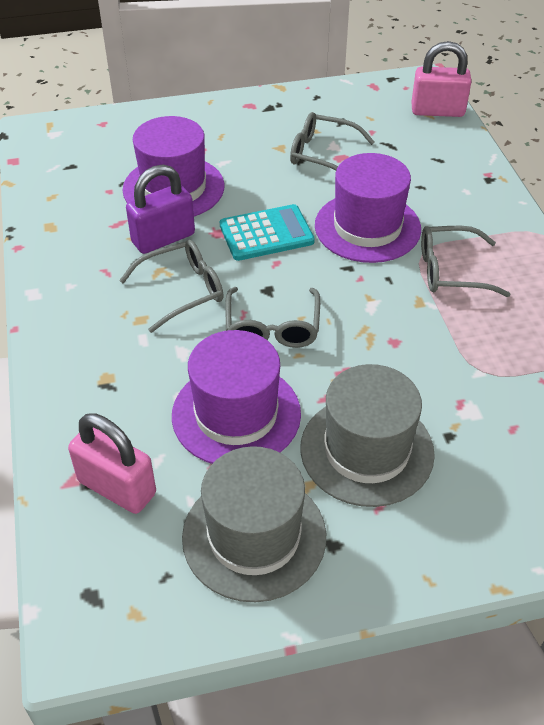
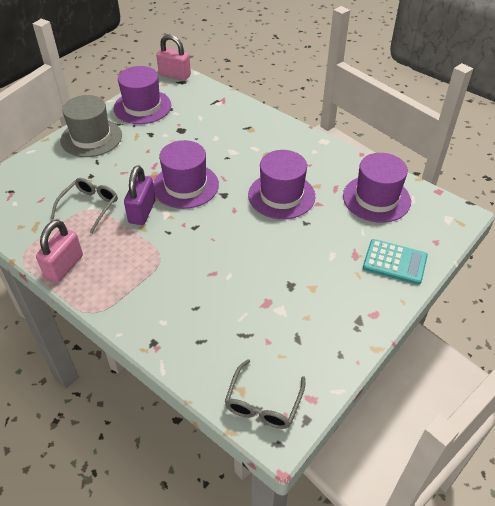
grey glasses: 4 -> 2
grey hat: 2 -> 1
purple hat: 3 -> 4

